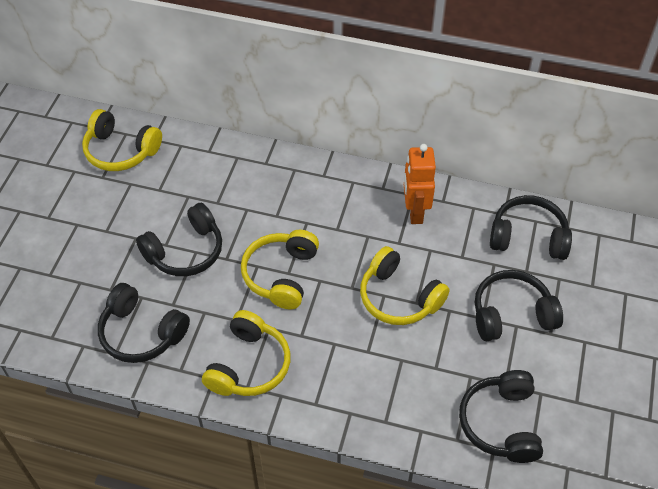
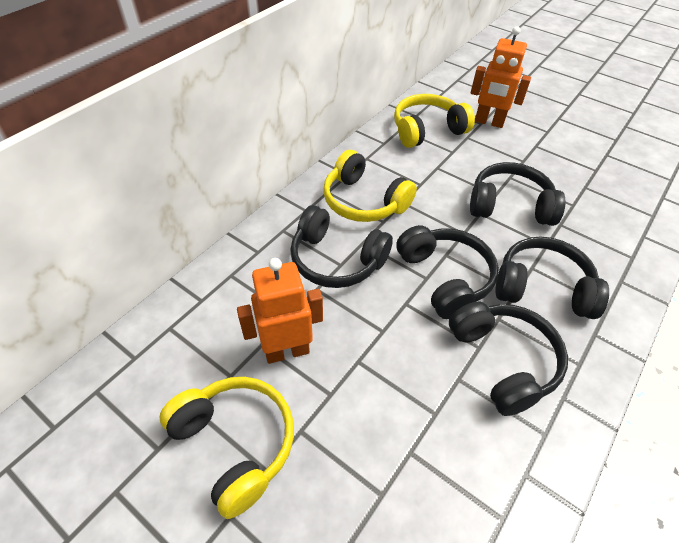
orange robot: 1 -> 2
yellow headphones: 4 -> 3

